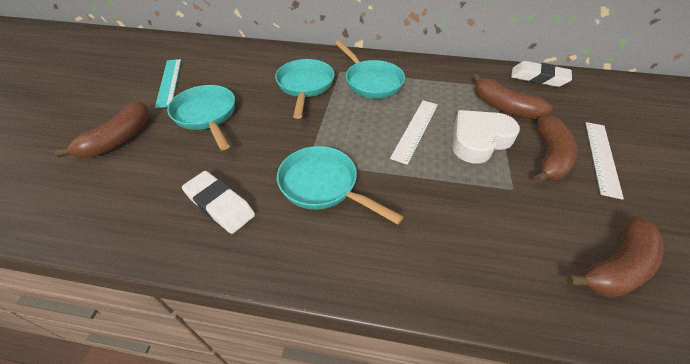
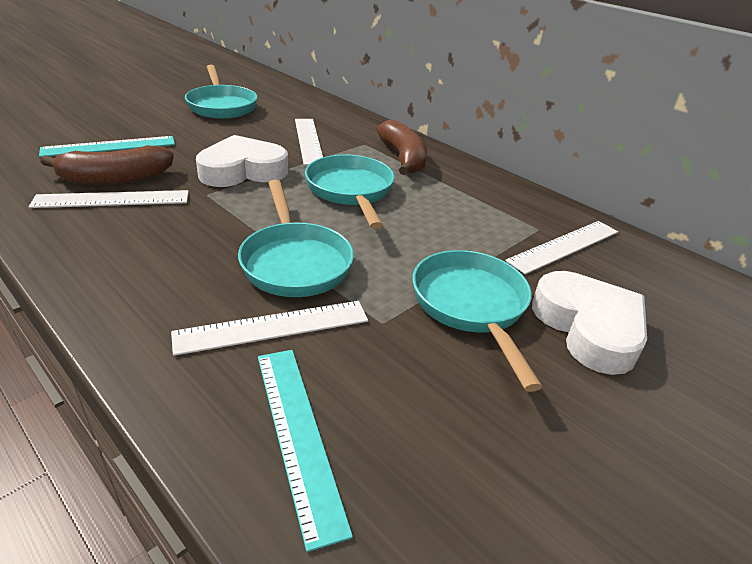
brown banana: 4 -> 2
turquoise ruler: 1 -> 2
white eraser: 2 -> 0
white heart: 1 -> 2
white ruler: 2 -> 4

